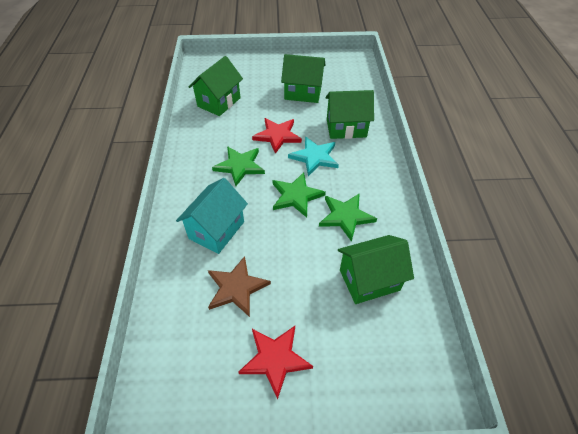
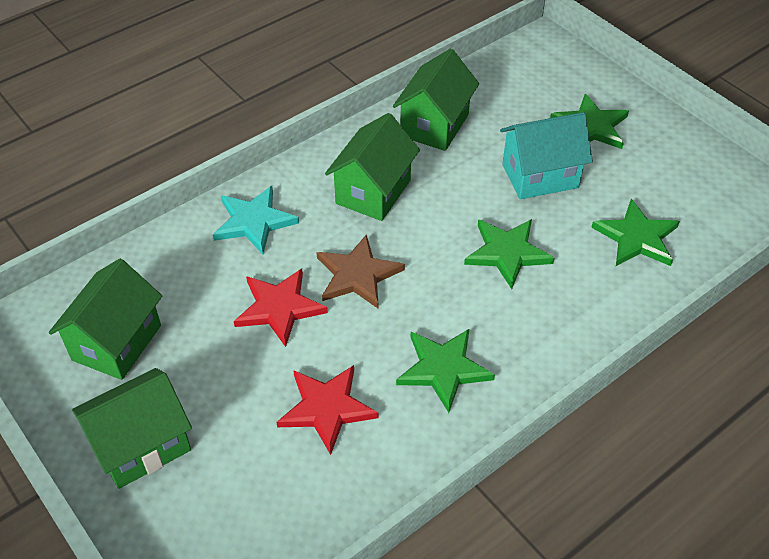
green star: 3 -> 4

